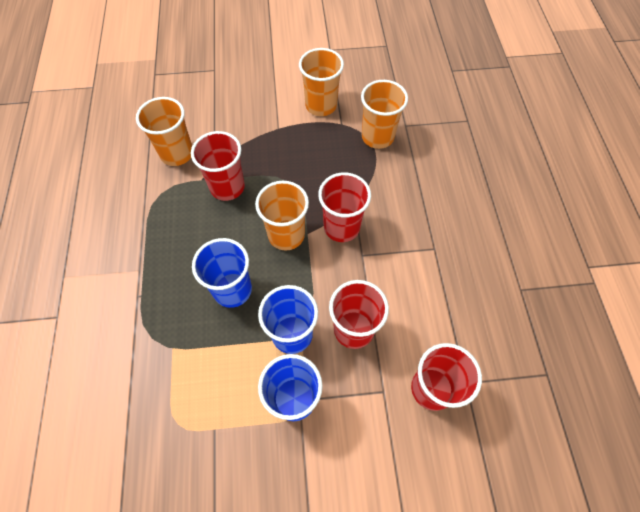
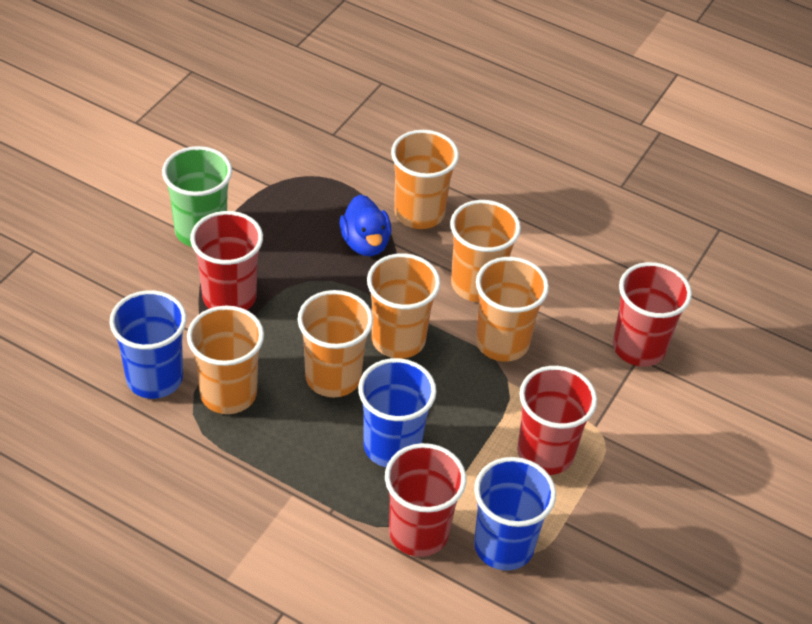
blue duck: 0 -> 1
green cup: 0 -> 1
orange cup: 4 -> 6

